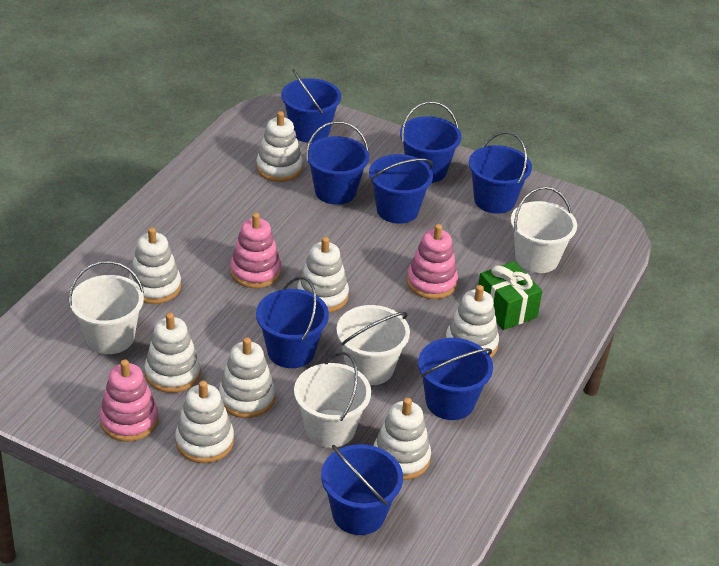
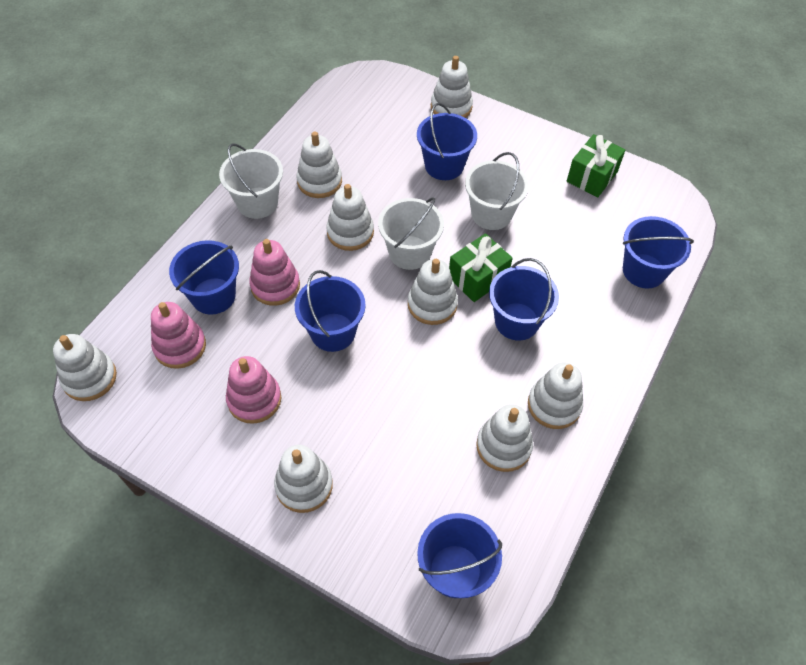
blue bucket: 8 -> 6
green gift: 1 -> 2
white bucket: 4 -> 3

